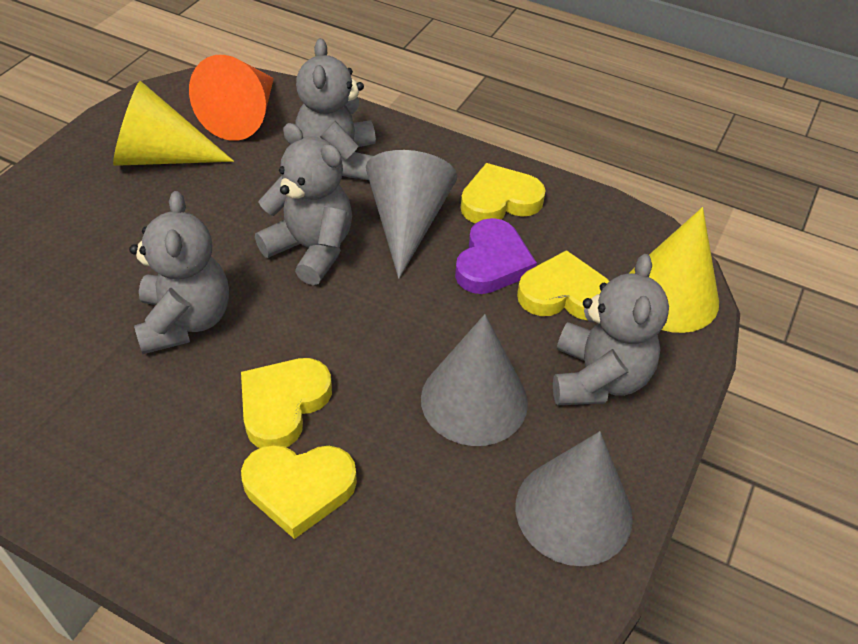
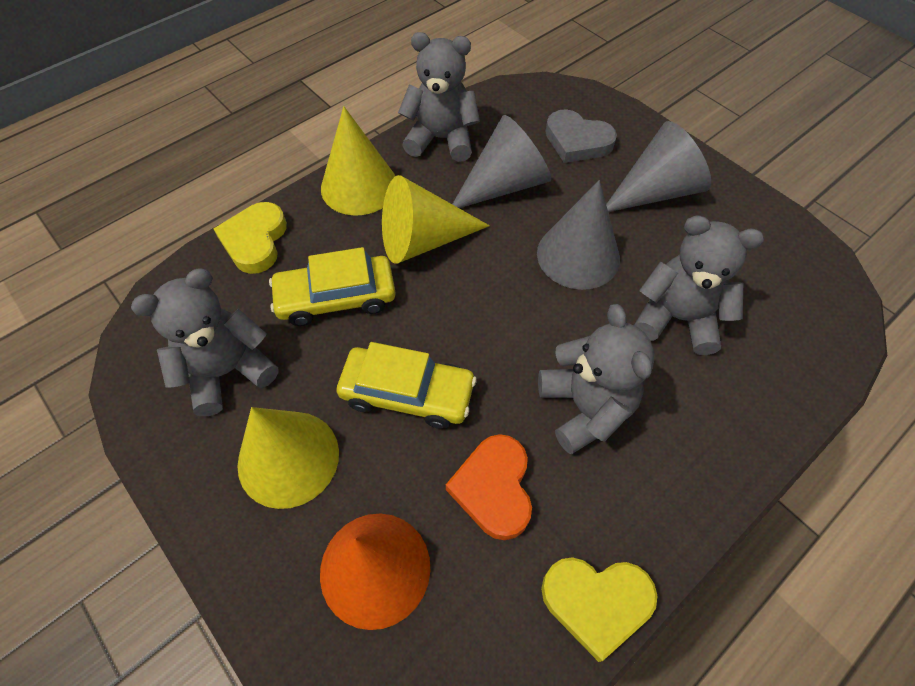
grey heart: 0 -> 1
orange heart: 0 -> 1
purple heart: 1 -> 0
yellow car: 0 -> 2
yellow cone: 2 -> 3
yellow heart: 4 -> 2

